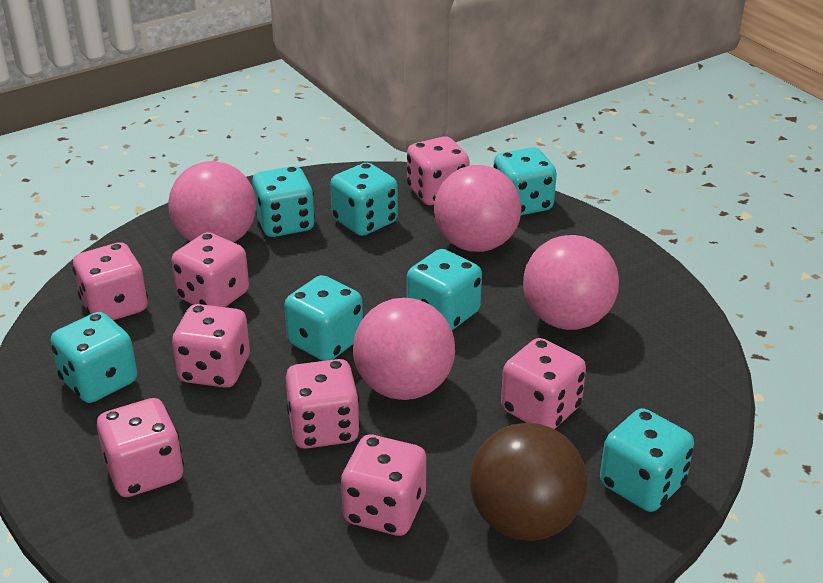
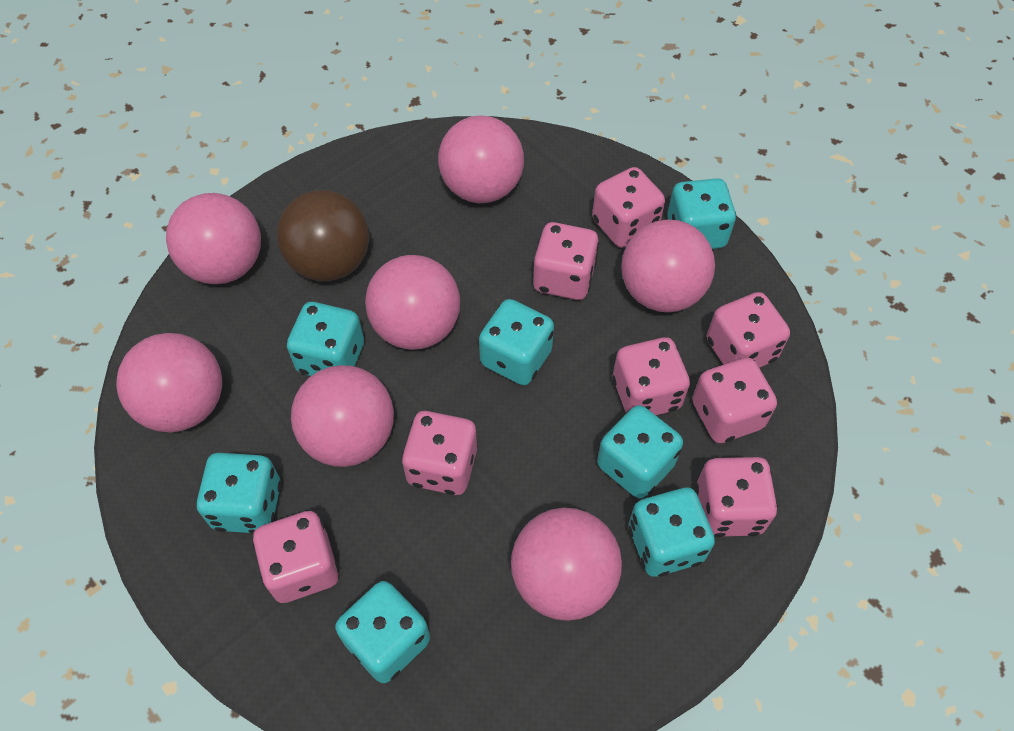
pink ball: 4 -> 7

